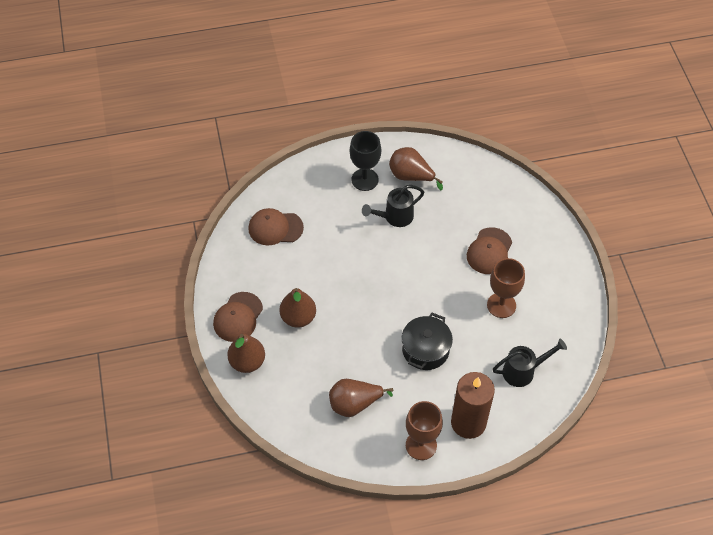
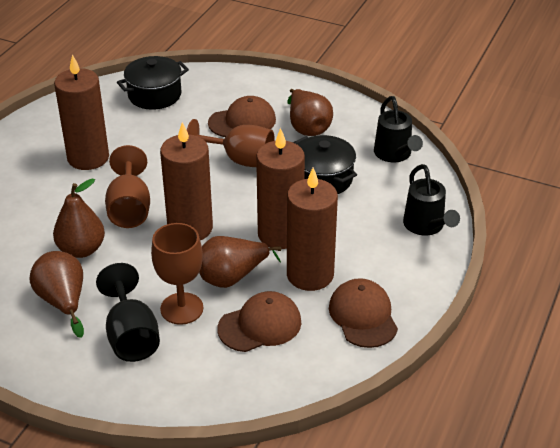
black pot: 1 -> 2
brown candle: 1 -> 4
brown goblet: 2 -> 3

